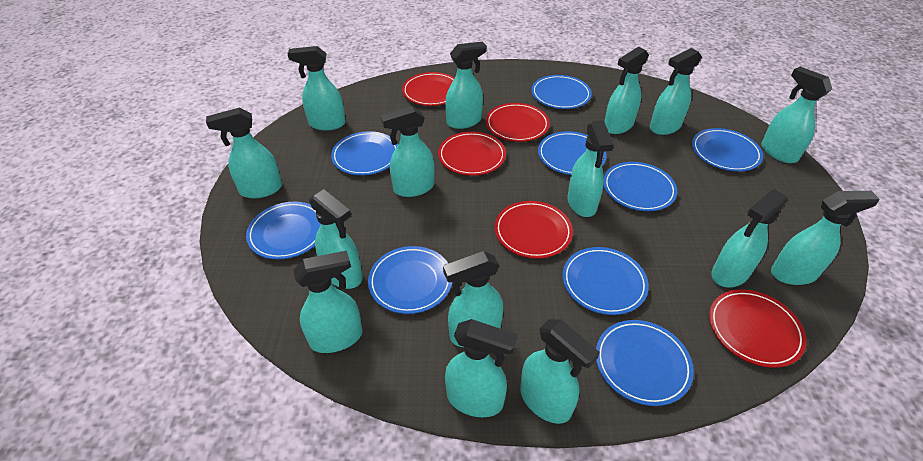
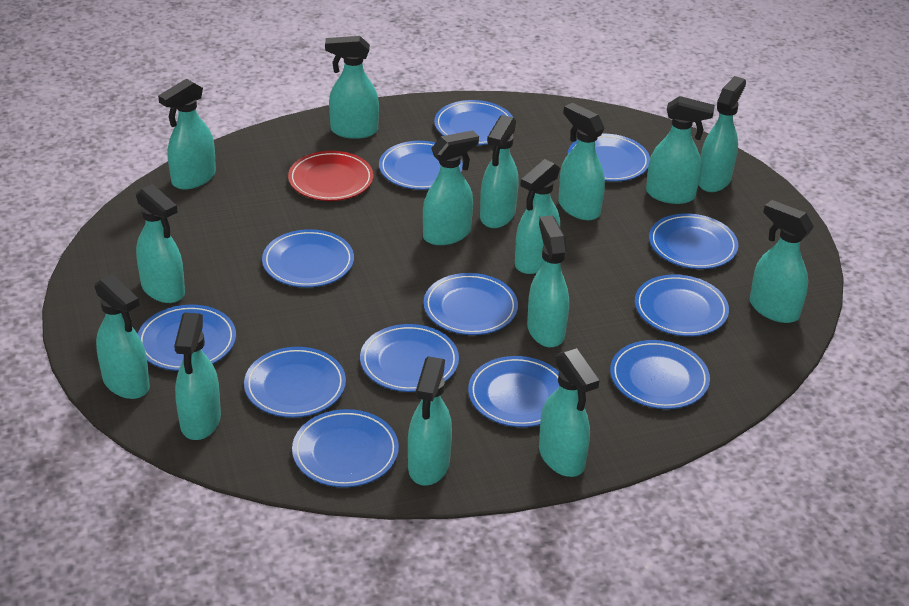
blue plate: 9 -> 13
red plate: 5 -> 1

